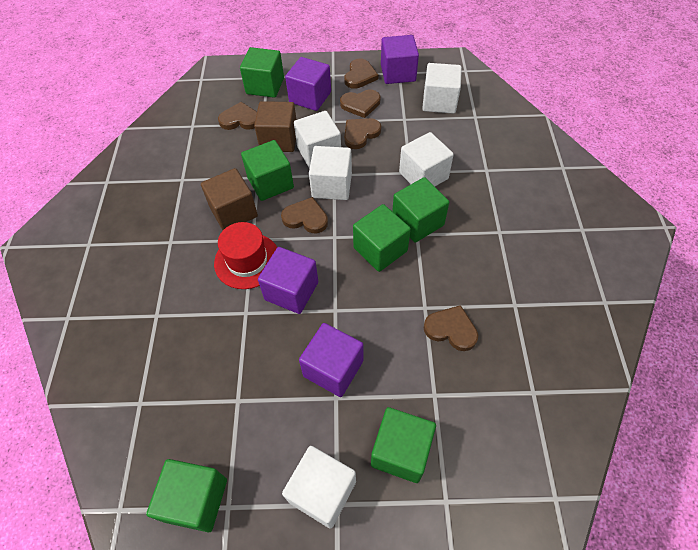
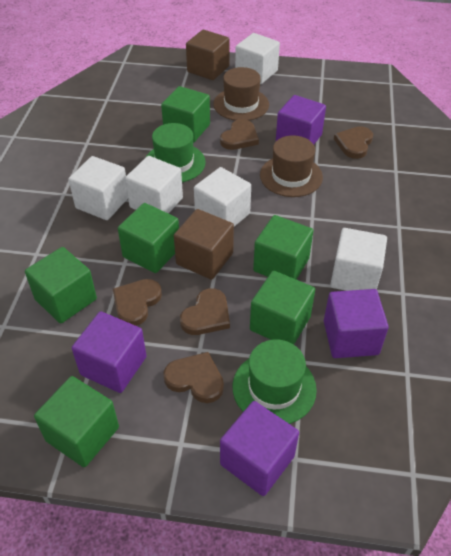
brown hat: 0 -> 2
brown heart: 6 -> 5
green hat: 0 -> 2
red hat: 1 -> 0

